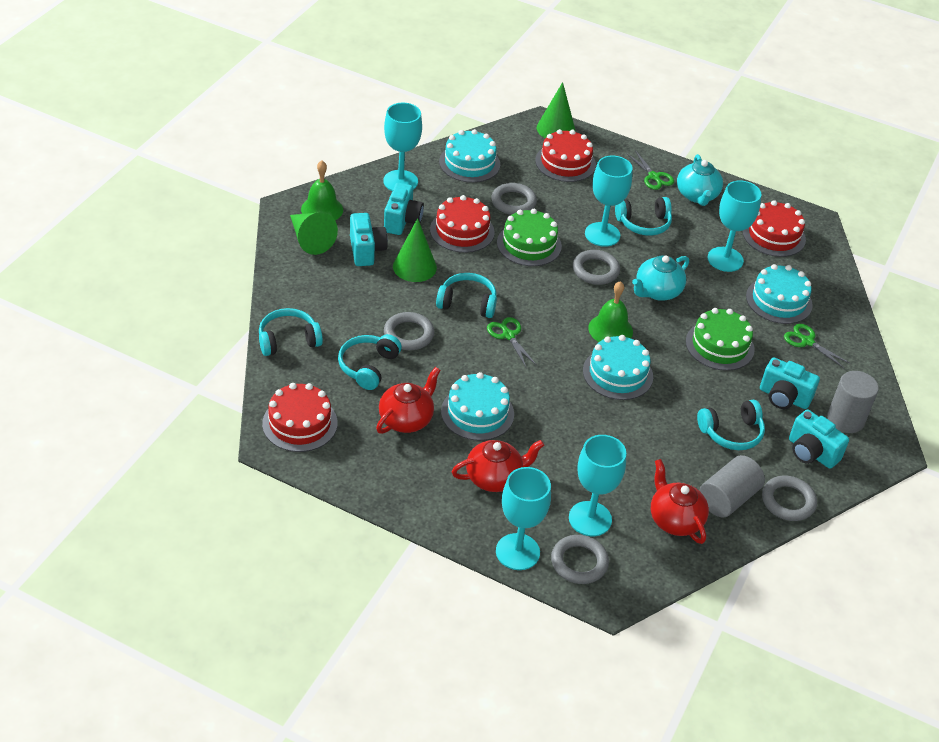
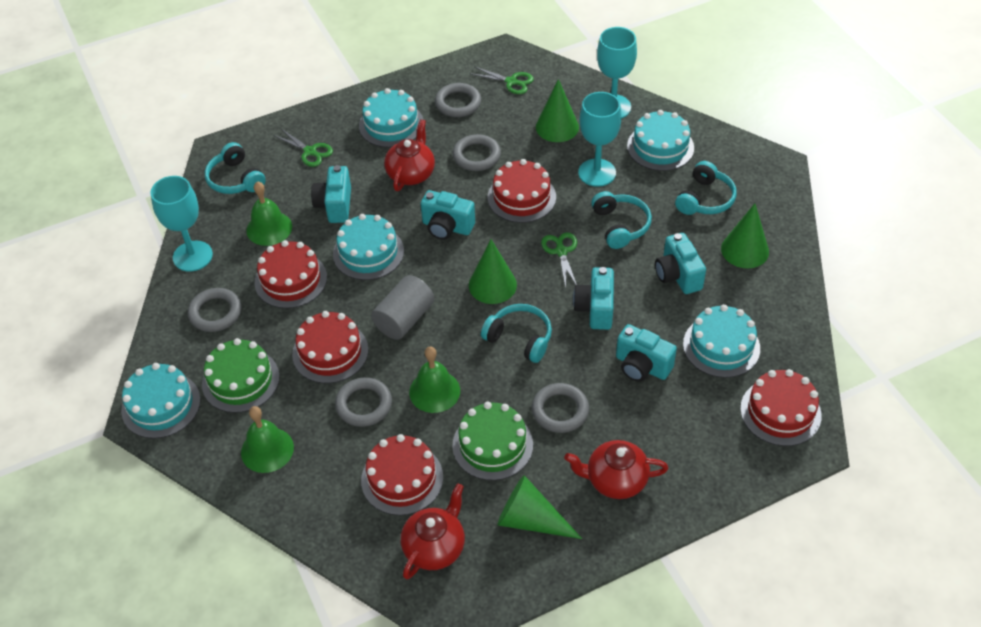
green bell: 2 -> 3
green cone: 3 -> 4
grey cylinder: 2 -> 1
red cake: 4 -> 5
turquoise cake: 4 -> 5
turquoise camera: 4 -> 5
turquoise goblet: 5 -> 3
turquoise headphones: 5 -> 4
turquoise teapot: 2 -> 0

